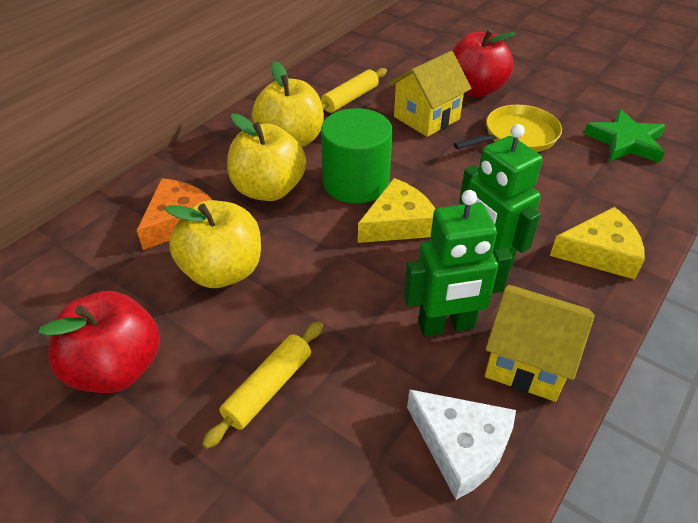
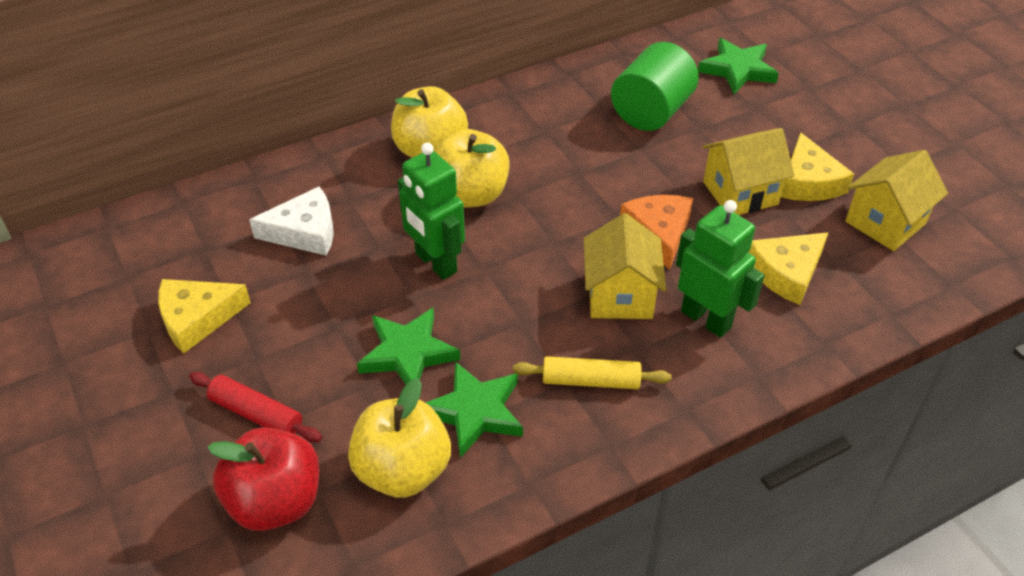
green star: 1 -> 3
red apple: 2 -> 1
red rolling pin: 0 -> 1
yellow cheese: 2 -> 3
yellow house: 2 -> 3
yellow pan: 1 -> 0
yellow rolling pin: 2 -> 1

